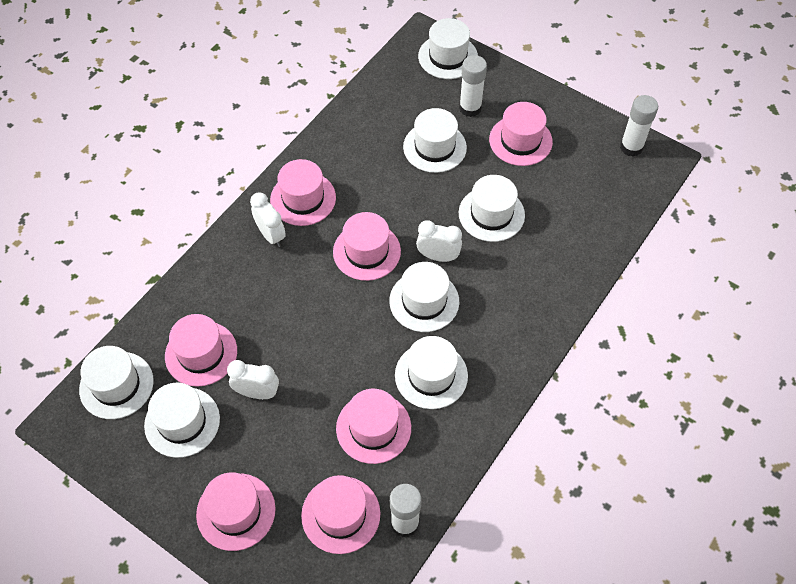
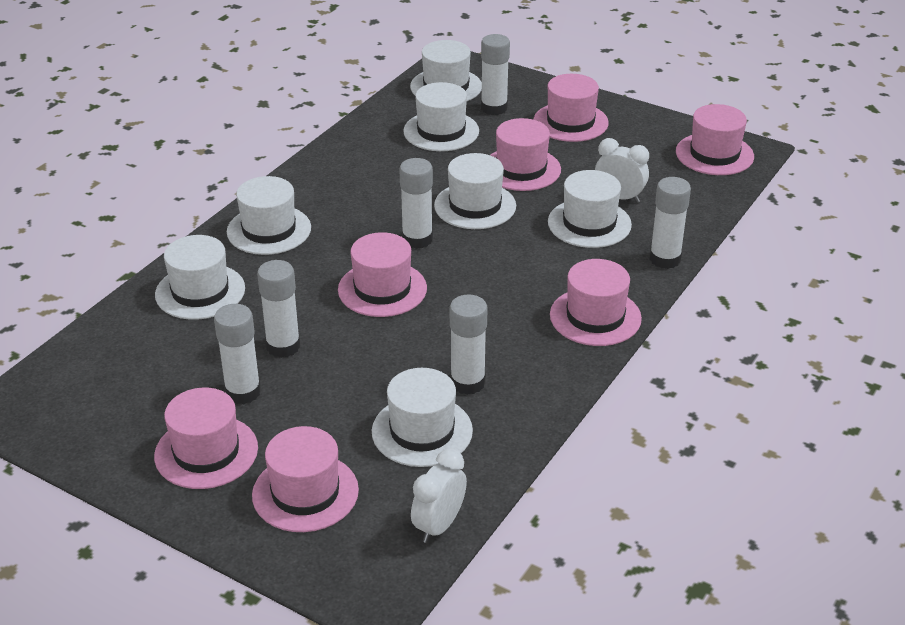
white clock: 3 -> 2
white glue stick: 3 -> 6

